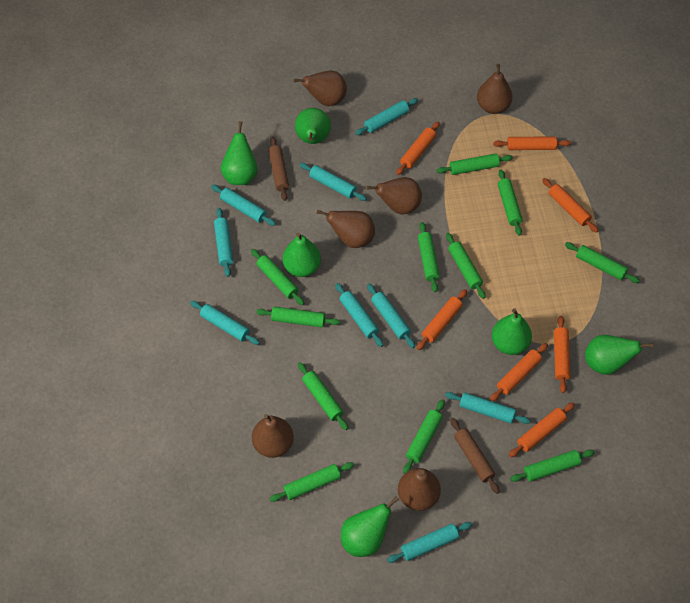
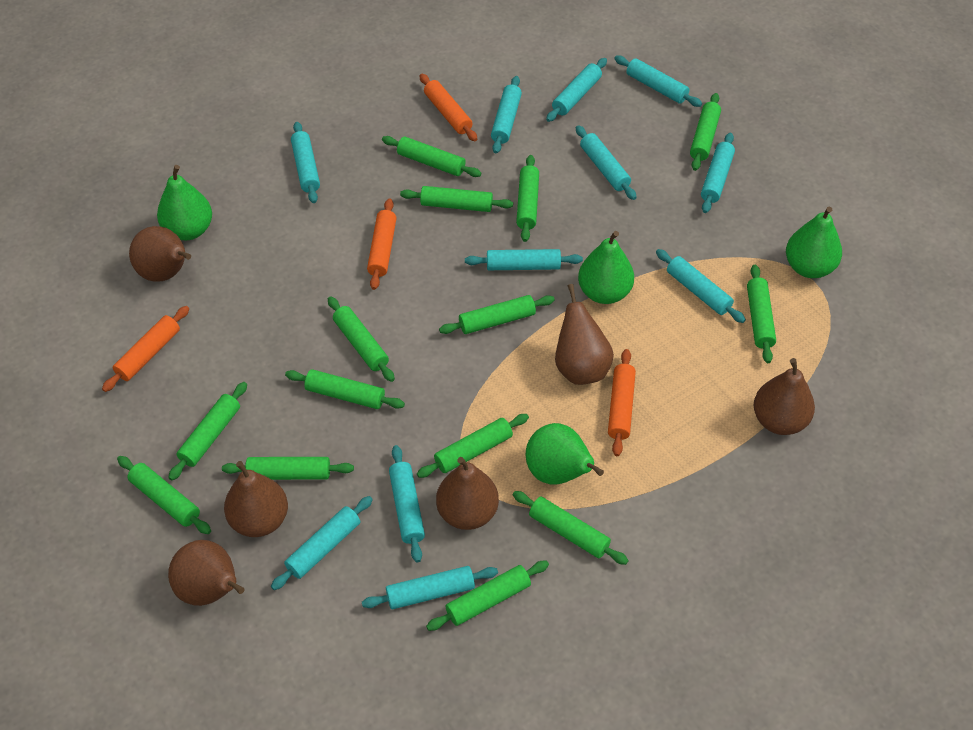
brown rolling pin: 2 -> 0
green pear: 6 -> 4
green rolling pin: 11 -> 14
orange rolling pin: 7 -> 4
turquoise rolling pin: 9 -> 11

